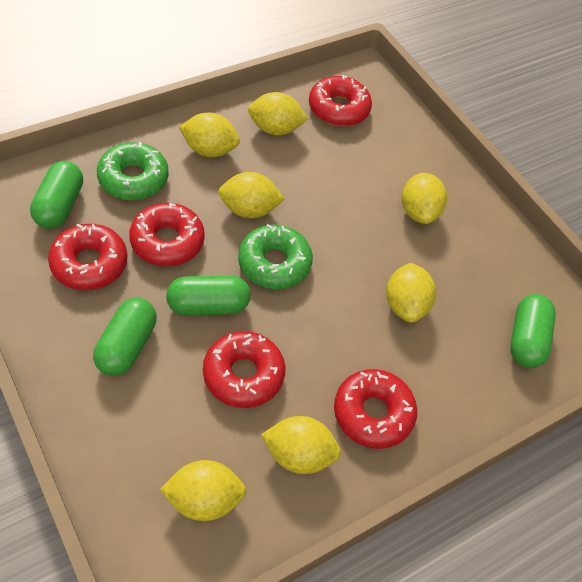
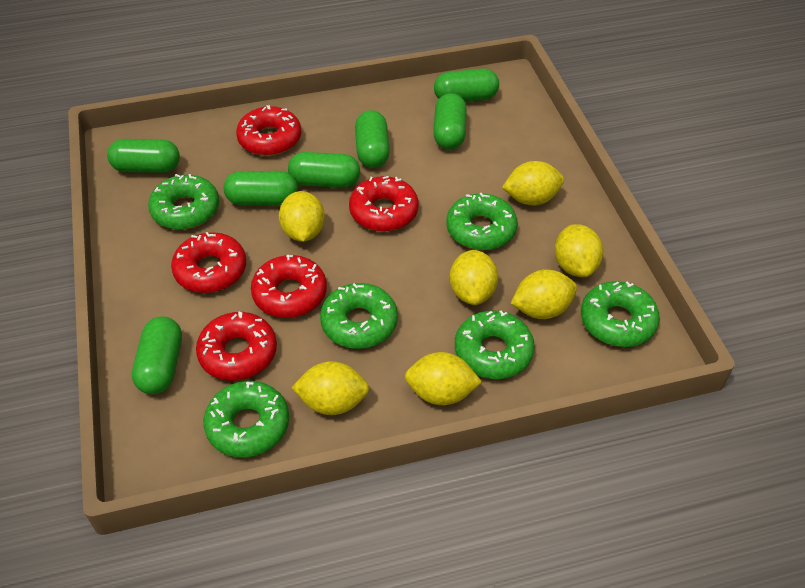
green capsule: 4 -> 7
green donut: 2 -> 6

